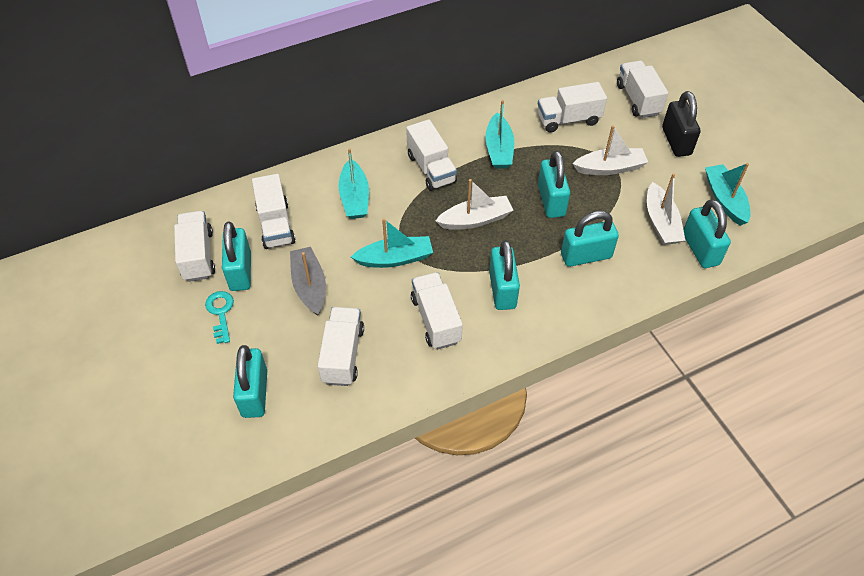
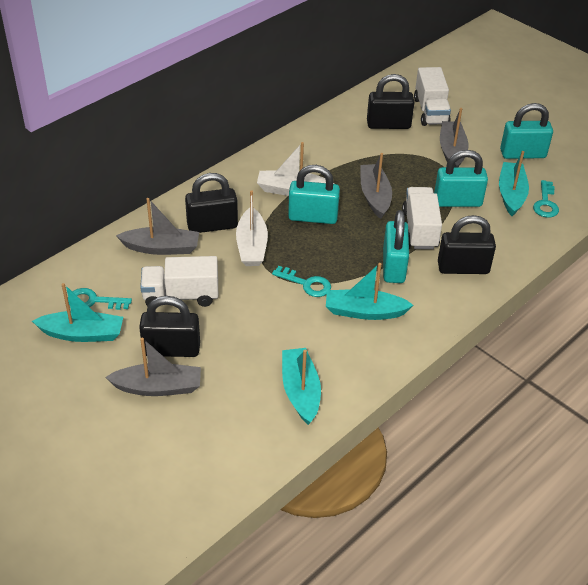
black padlock: 1 -> 4
grey boat: 1 -> 4
turquoise key: 1 -> 3
turquoise padlock: 6 -> 4
white boat: 3 -> 2
white truck: 7 -> 3

